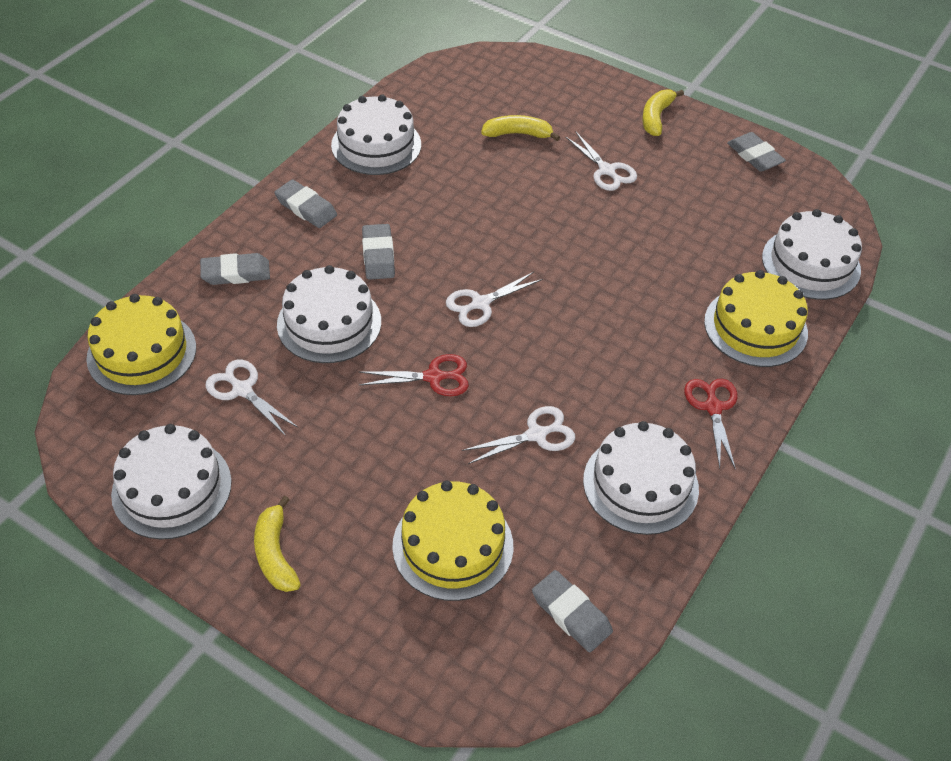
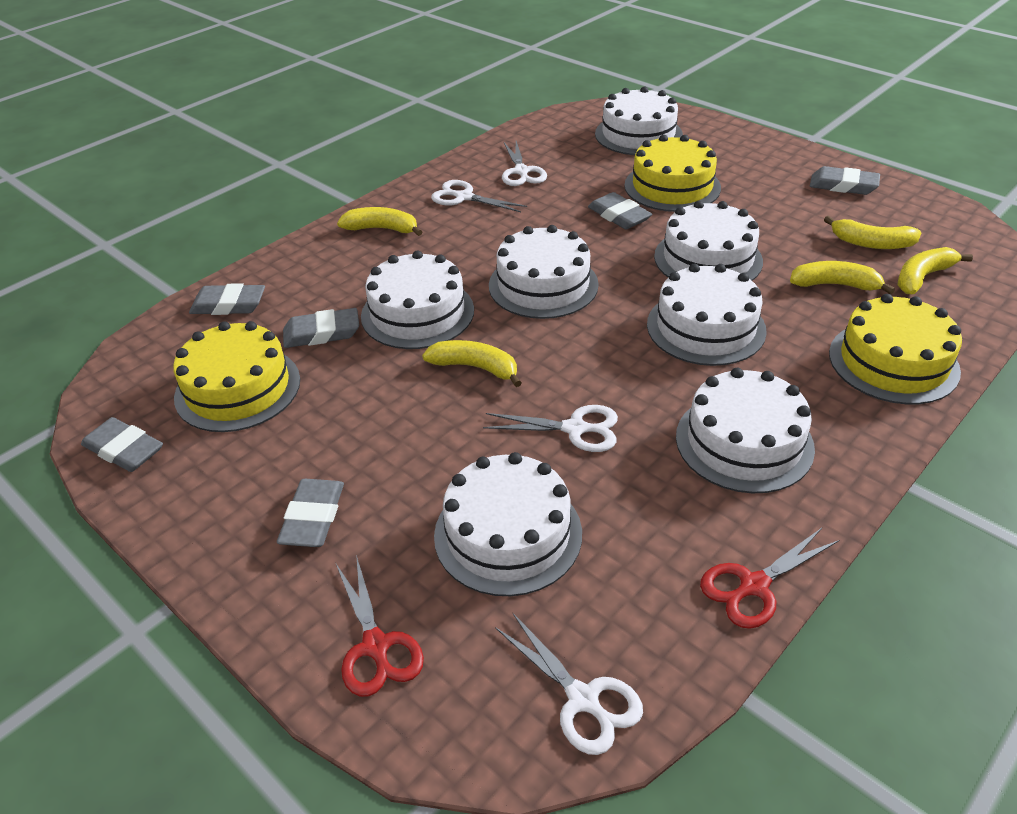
grey eraser: 5 -> 6
white cake: 5 -> 7
yellow banana: 3 -> 5

